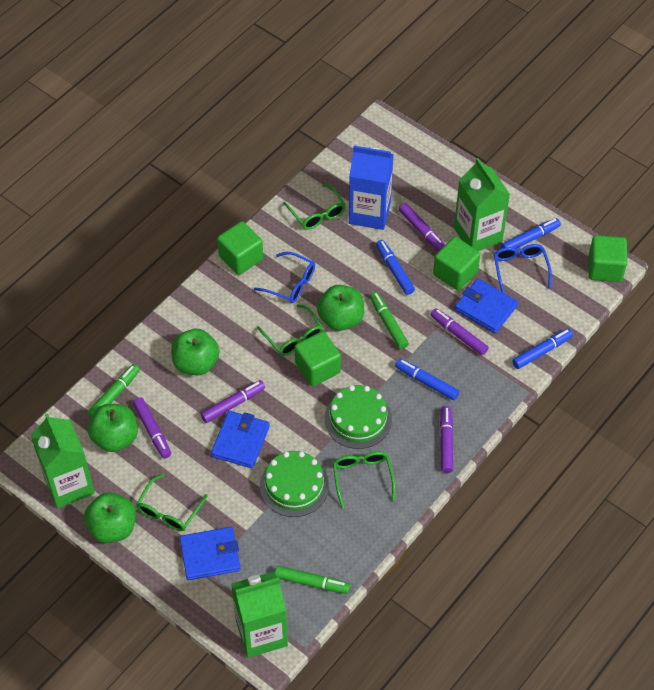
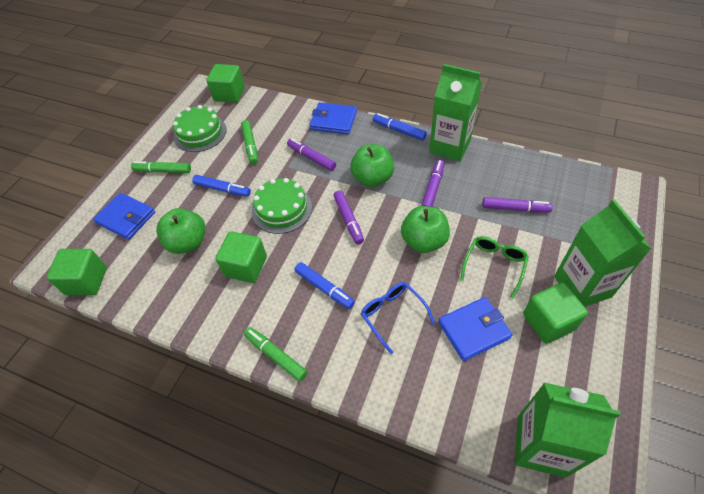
blue carton: 1 -> 0
blue glasses: 2 -> 1
blue marker: 4 -> 3
green apple: 4 -> 3
green glasses: 4 -> 1
purple marker: 5 -> 4

